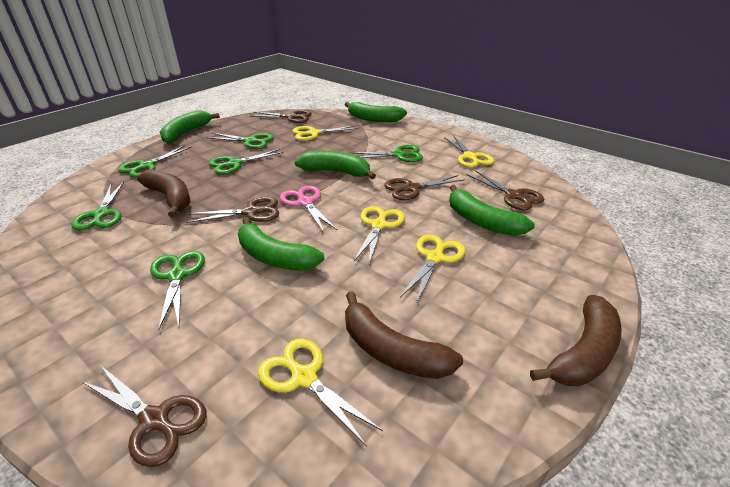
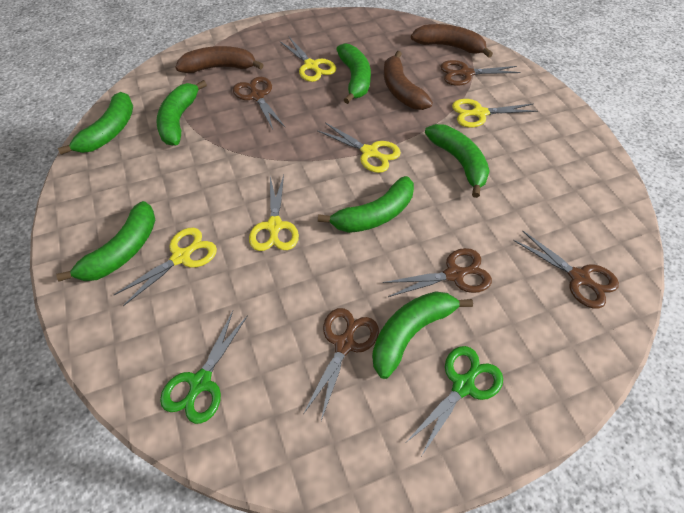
green banana: 5 -> 7
green scissors: 6 -> 2
pink scissors: 1 -> 0

